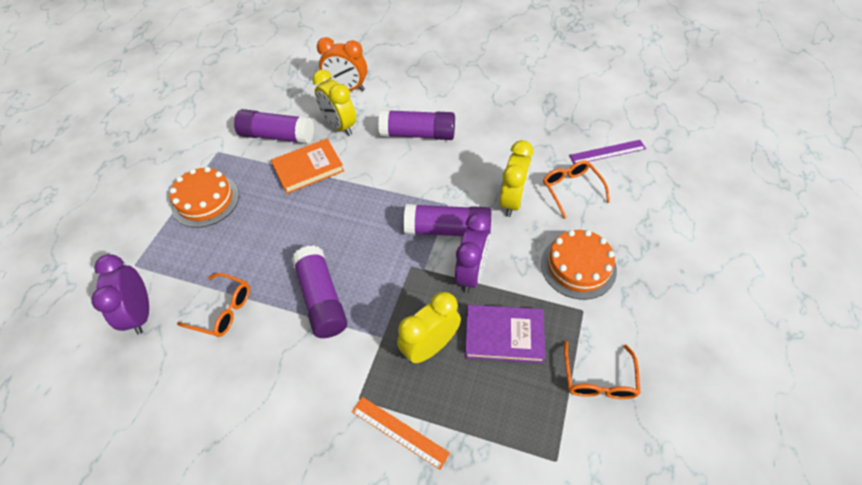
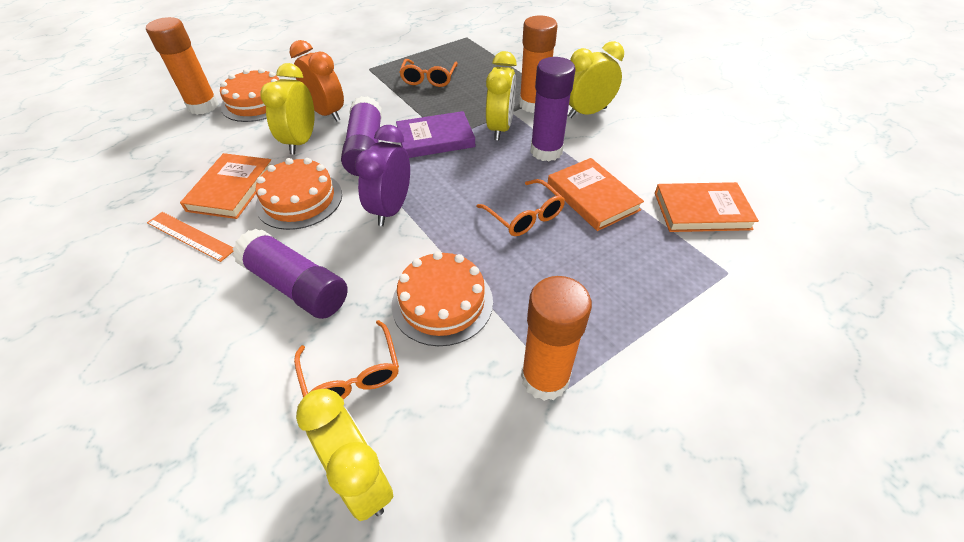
orange book: 1 -> 3
orange cake: 2 -> 3
orange glue stick: 0 -> 3
purple clock: 2 -> 1
purple glue stick: 4 -> 3
purple ruler: 1 -> 0
yellow clock: 3 -> 4

